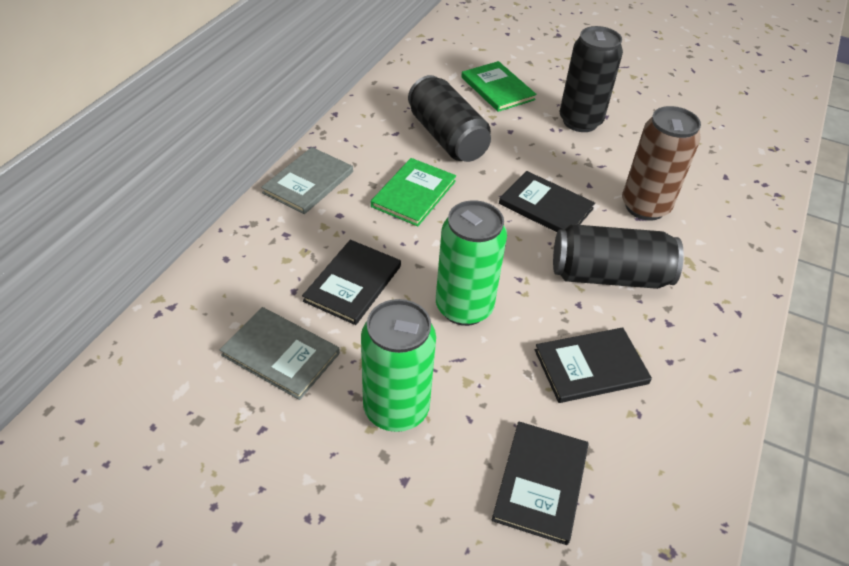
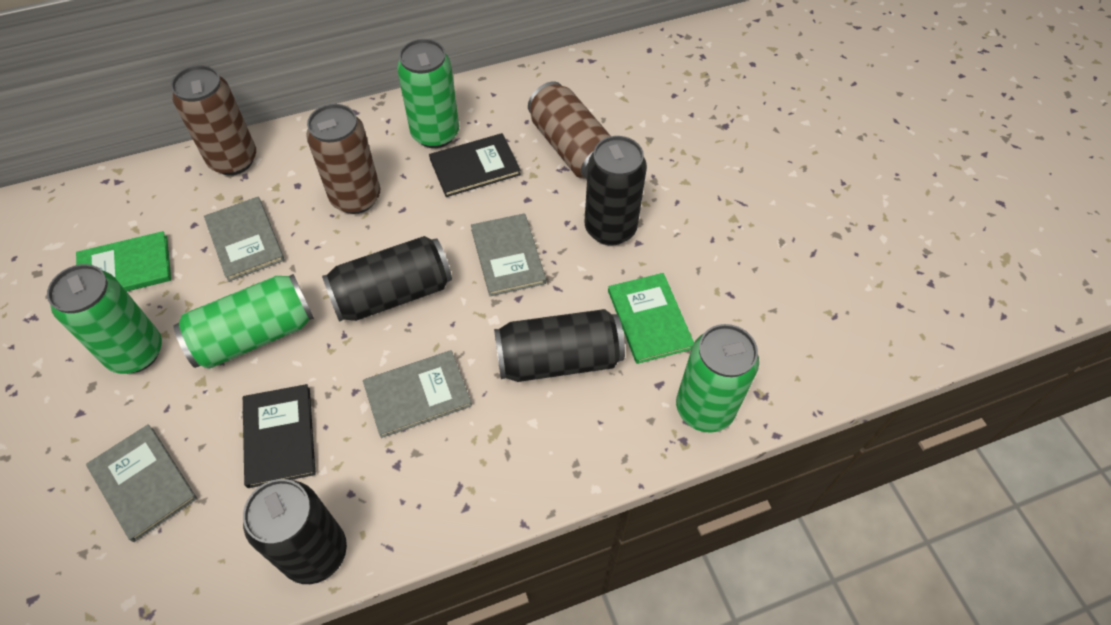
black book: 4 -> 2
black can: 3 -> 4
brown can: 1 -> 3
green can: 2 -> 4
grey book: 2 -> 4

